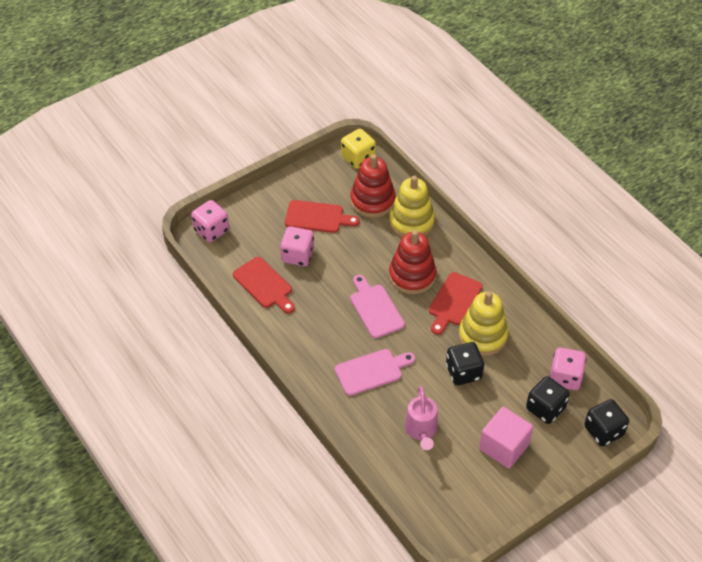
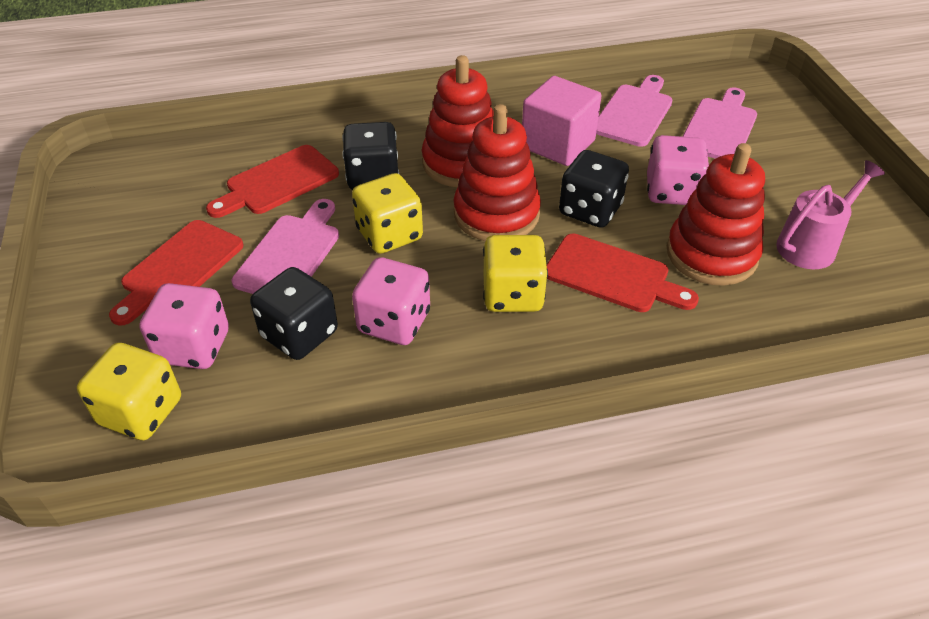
pink cutting board: 2 -> 3
red stacking toy: 2 -> 3
yellow dice: 1 -> 3
yellow stacking toy: 2 -> 0

